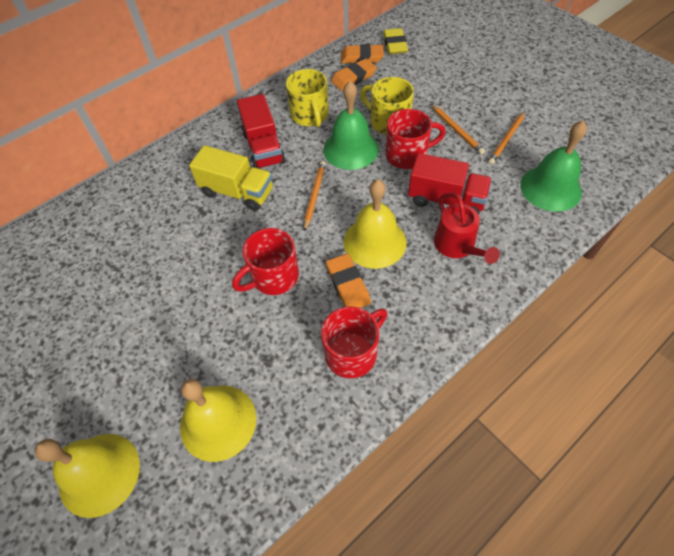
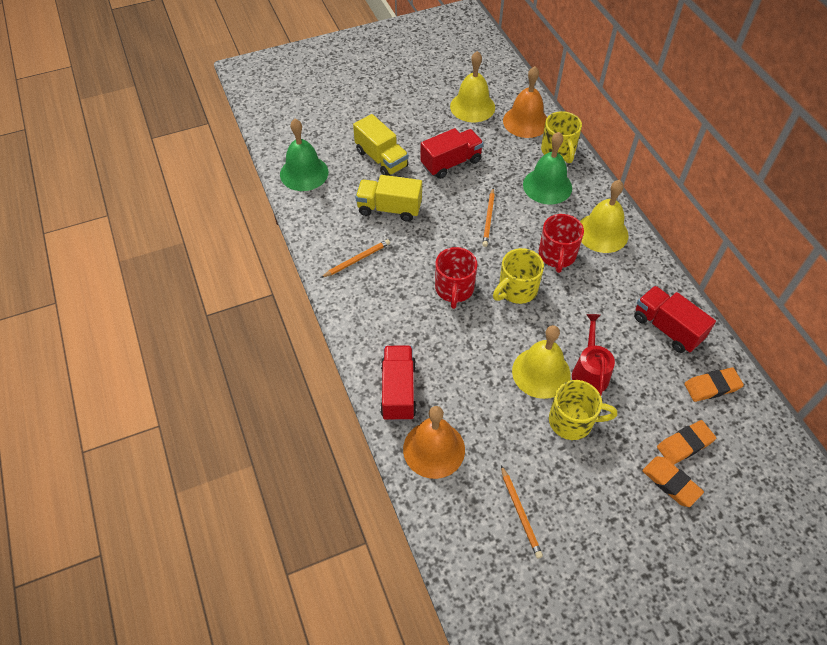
orange bell: 0 -> 2
red mug: 3 -> 2
red truck: 2 -> 3
yellow eraser: 1 -> 0
yellow mug: 2 -> 3
yellow truck: 1 -> 2

